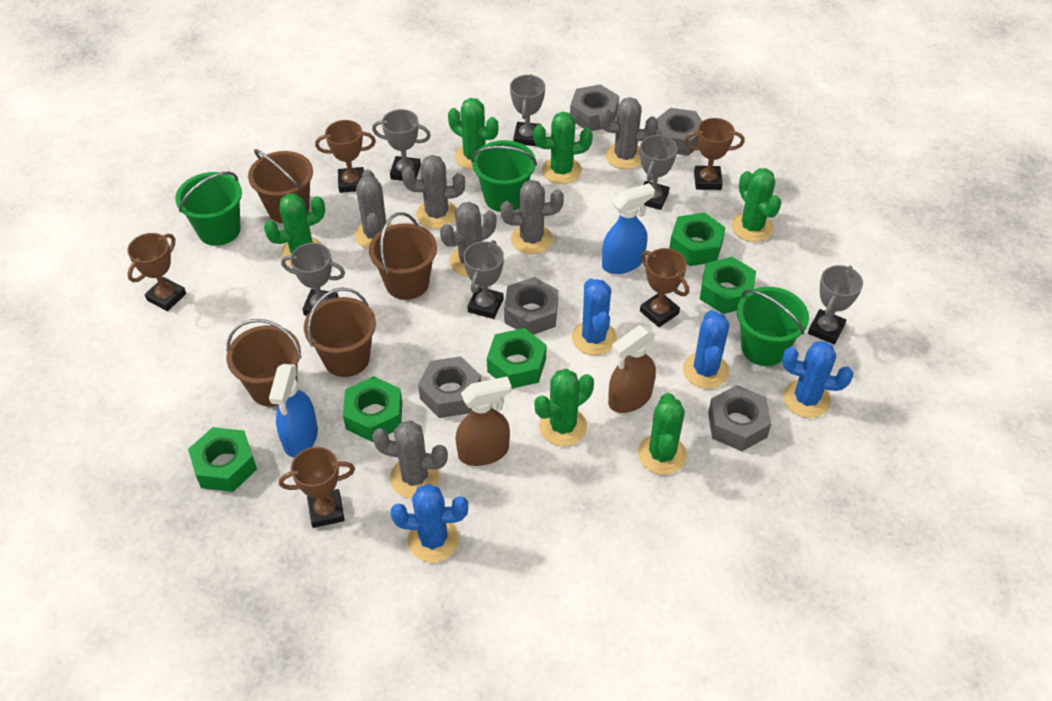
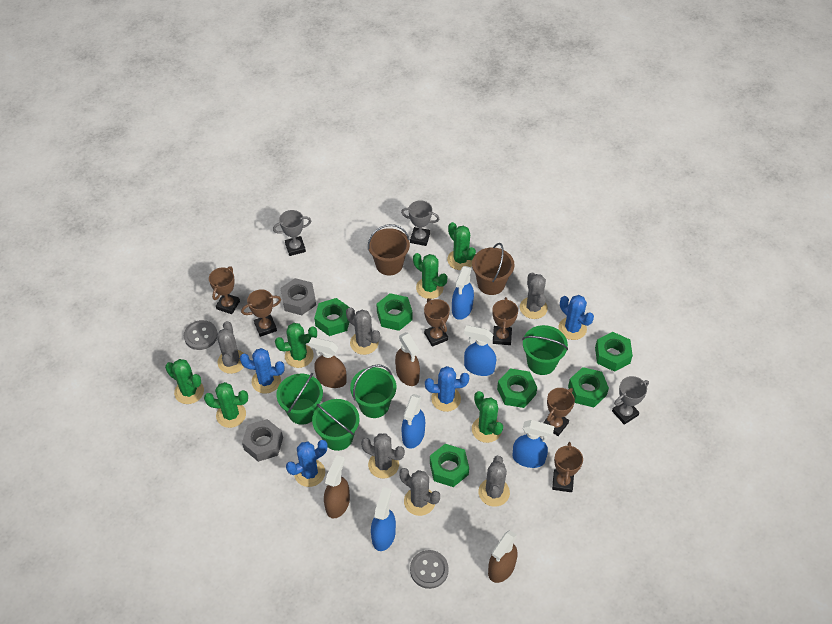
blue spray bottle: 2 -> 5
brown bucket: 4 -> 2
brown spray bottle: 2 -> 4
brown trophy: 5 -> 6
green bucket: 3 -> 4
green nut: 5 -> 6
grey button: 0 -> 2
grey nut: 5 -> 2
grey trophy: 6 -> 3

